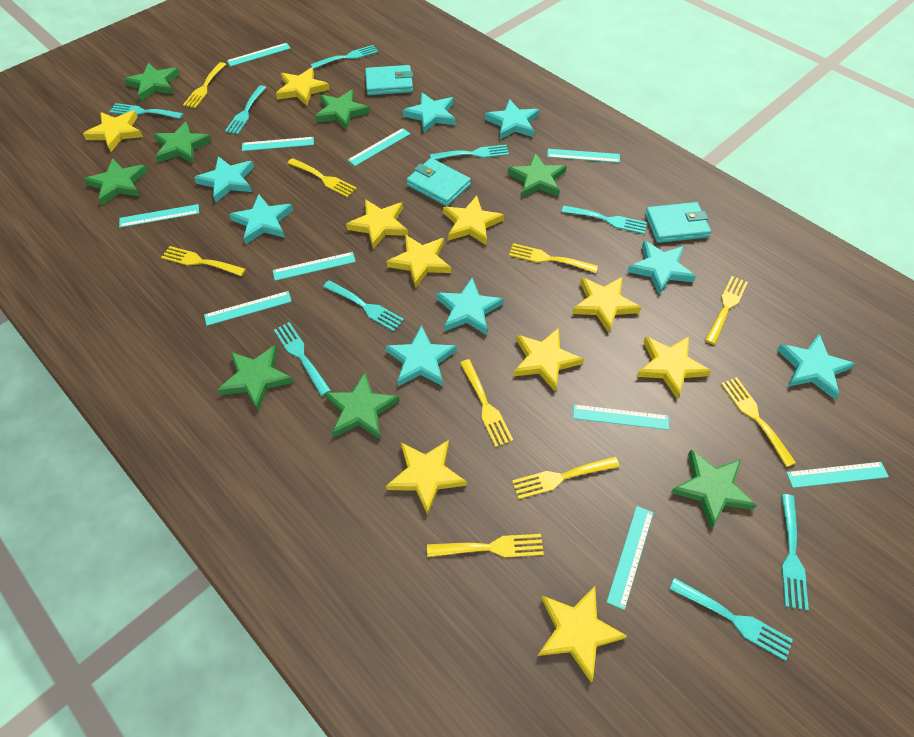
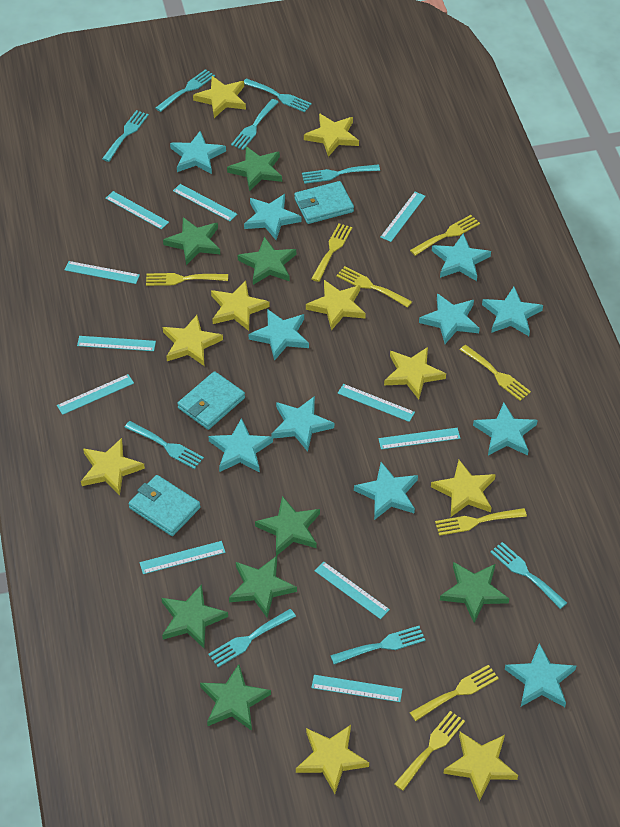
turquoise ruler: 10 -> 11
turquoise star: 8 -> 11
yellow fork: 9 -> 8

